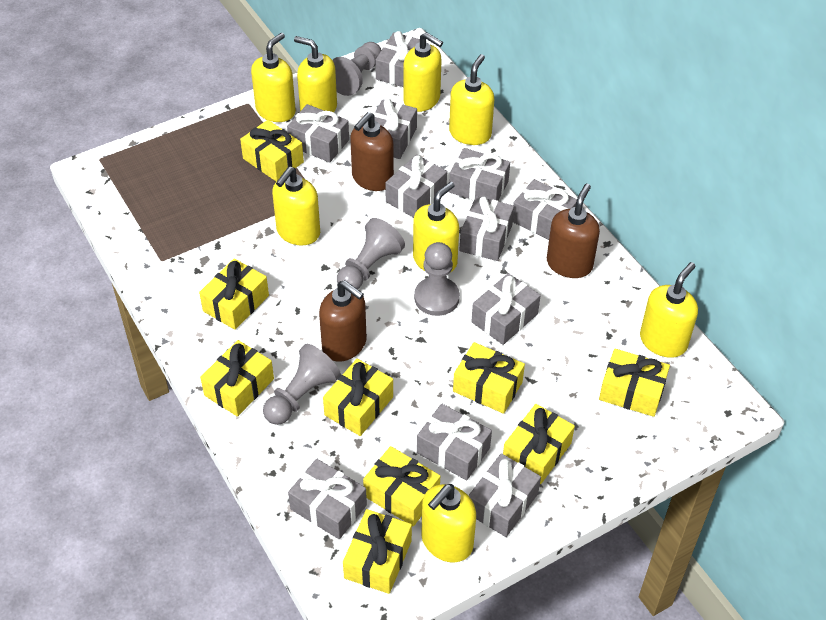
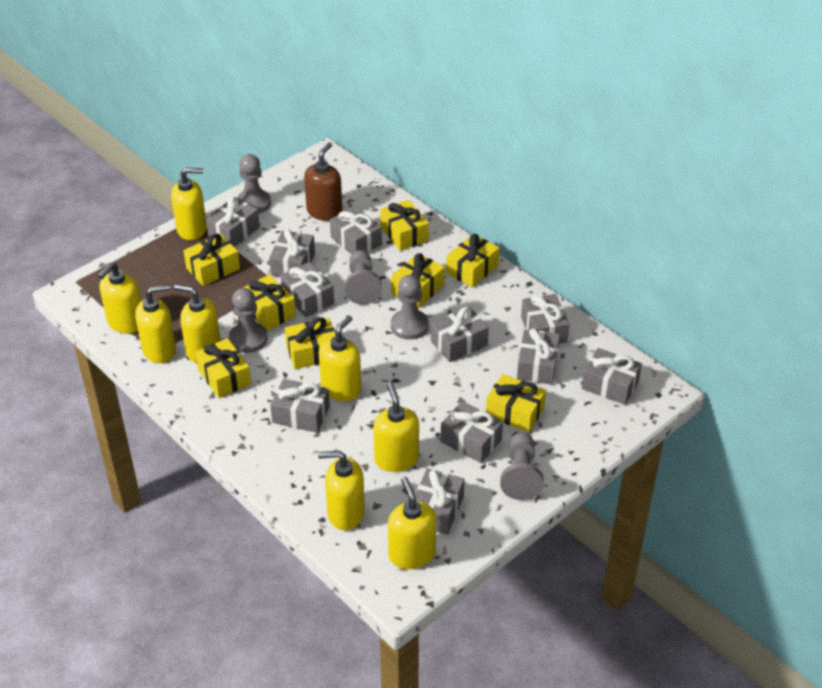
brown soap dispenser: 3 -> 1
grey pawn: 4 -> 5
yellow gift: 9 -> 8

